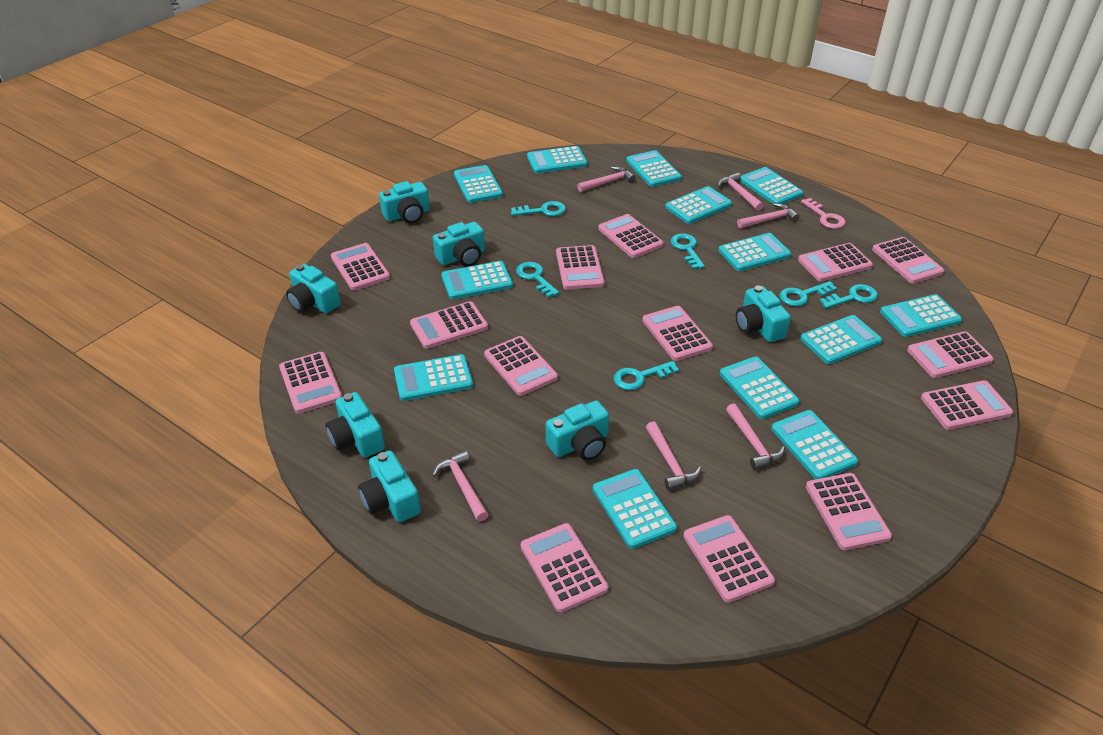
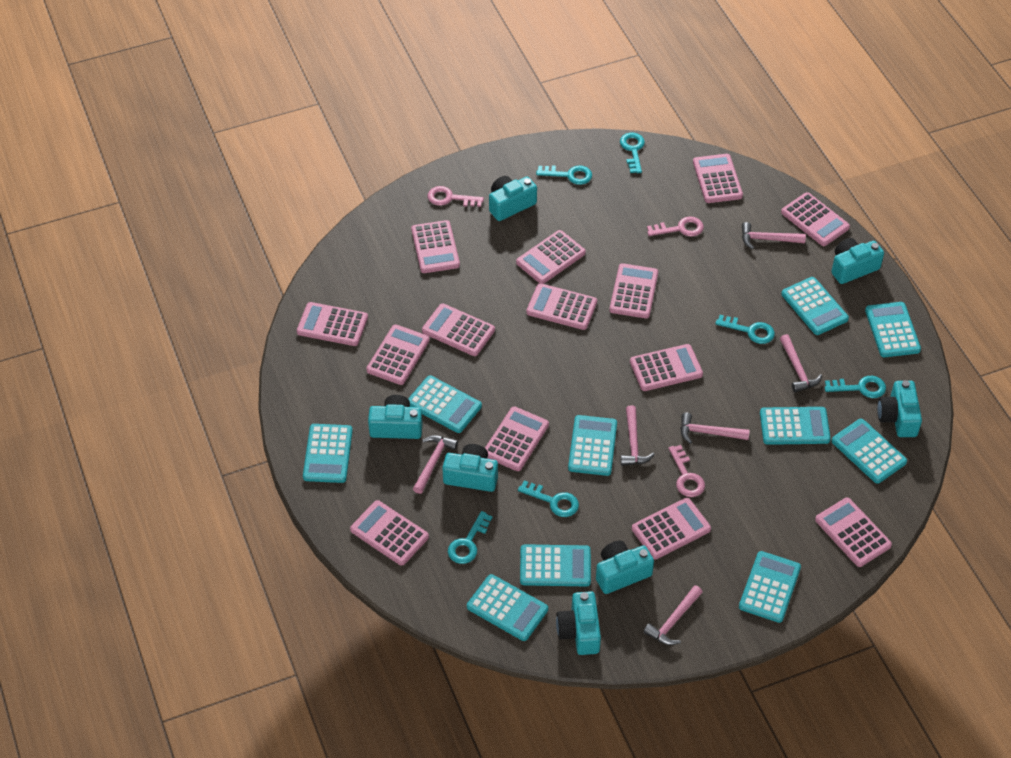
pink key: 1 -> 3
turquoise calculator: 13 -> 10

